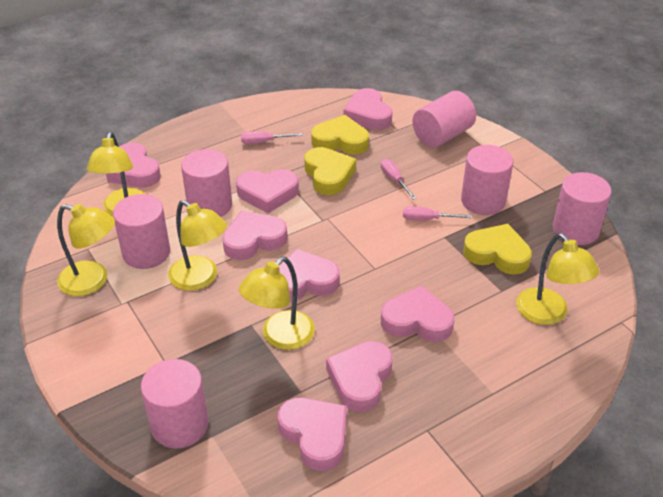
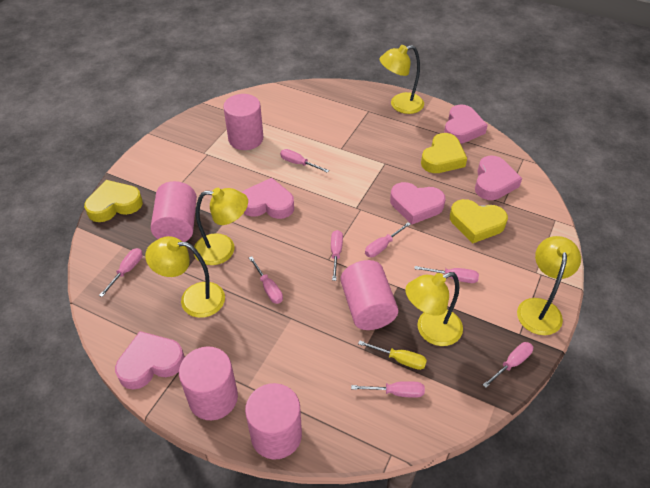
pink cylinder: 6 -> 5
pink heart: 8 -> 5
pink screwdriver: 3 -> 8
yellow screwdriver: 0 -> 1

